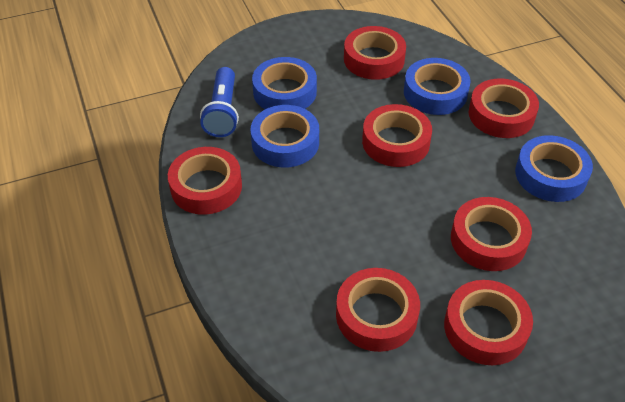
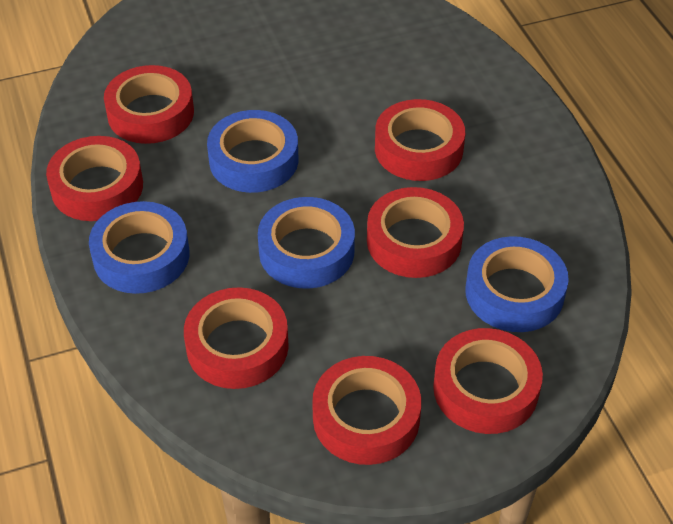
blue flashlight: 1 -> 0

